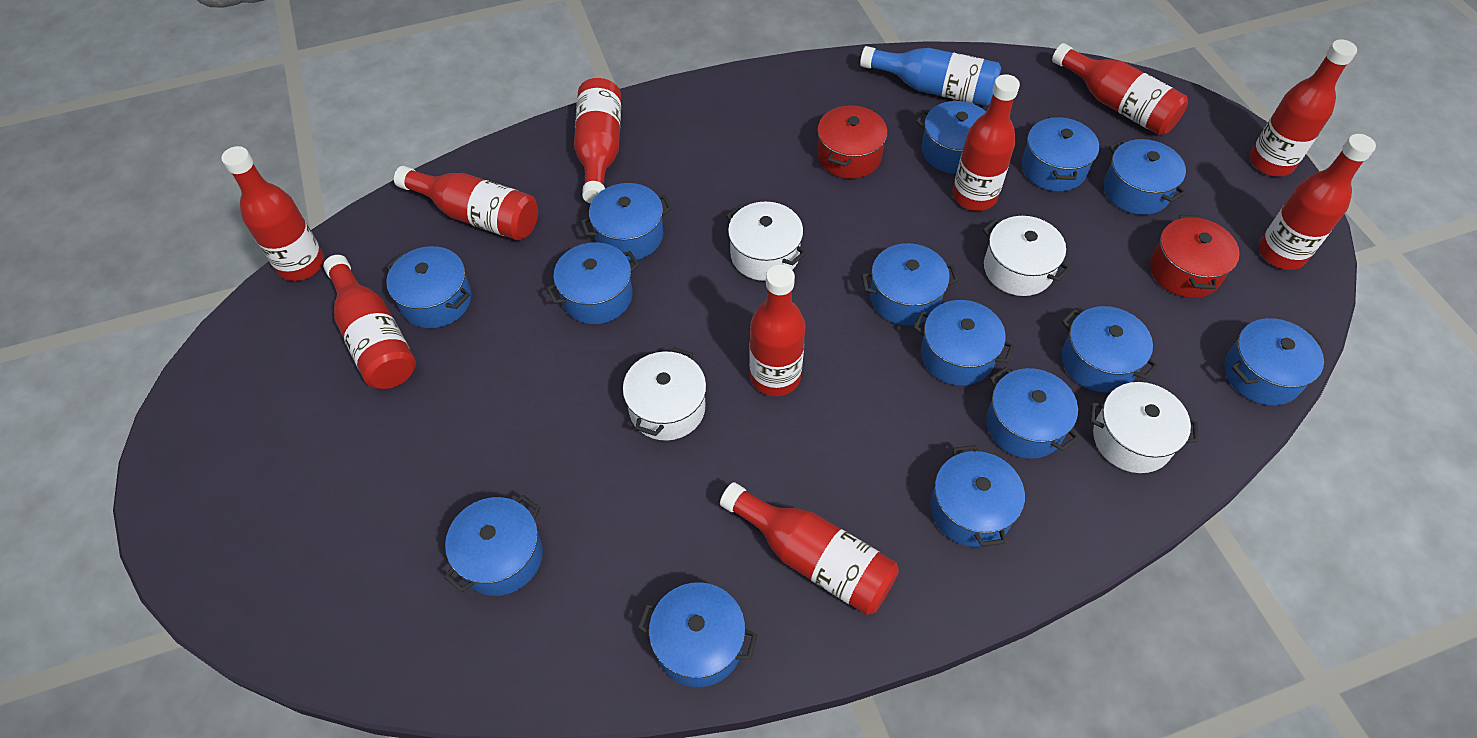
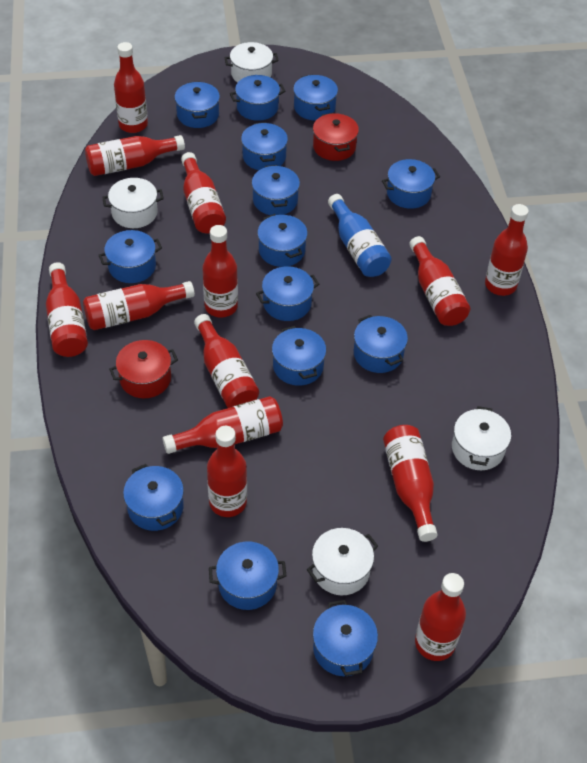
red bottle: 10 -> 13

